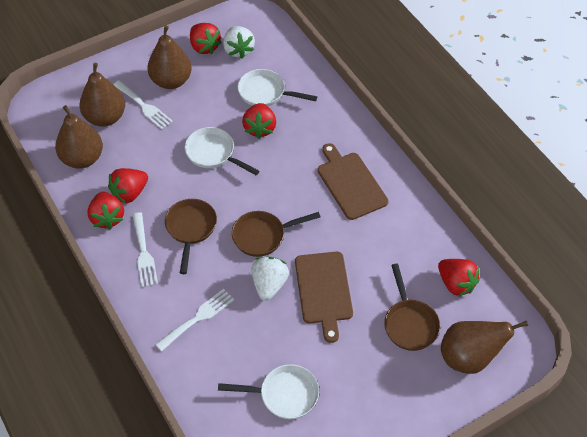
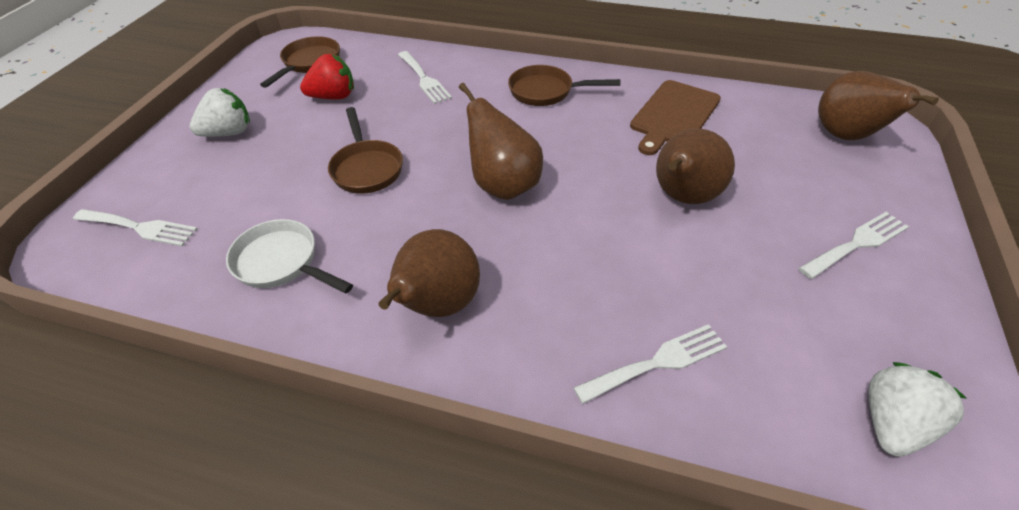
brown cutting board: 2 -> 1
red strawberry: 5 -> 1
white fork: 3 -> 4
white pan: 3 -> 1

